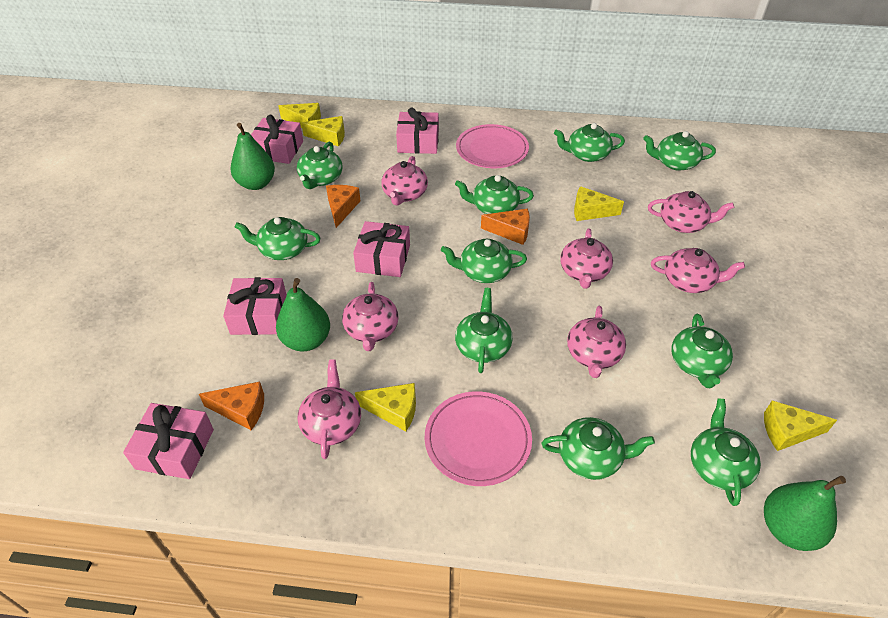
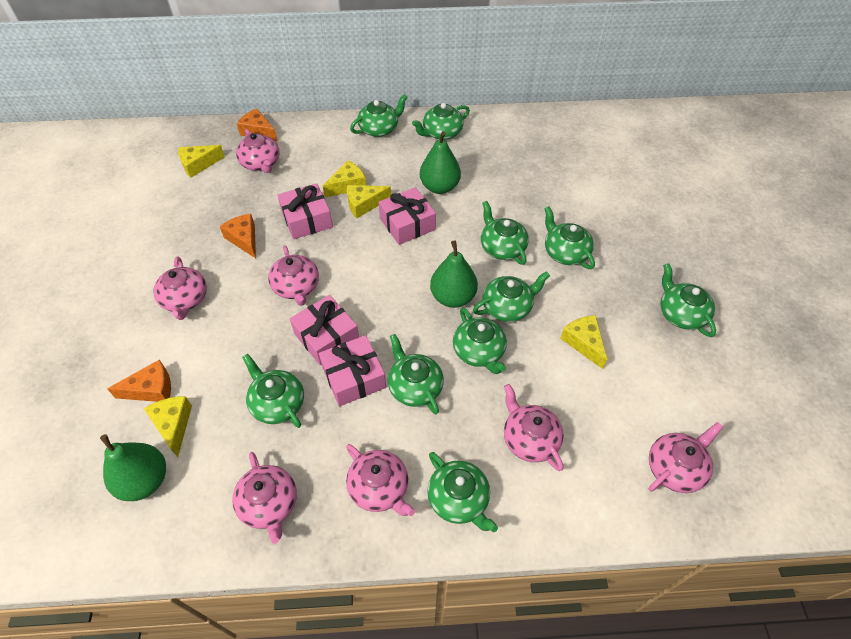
pink gift: 5 -> 4
pink plate: 2 -> 0

